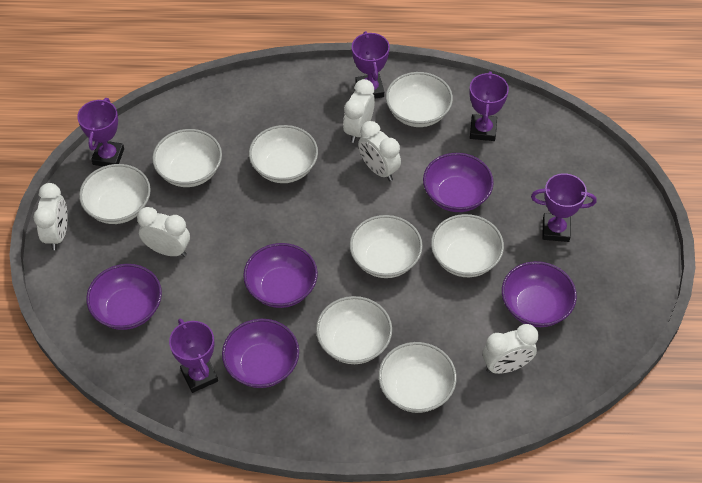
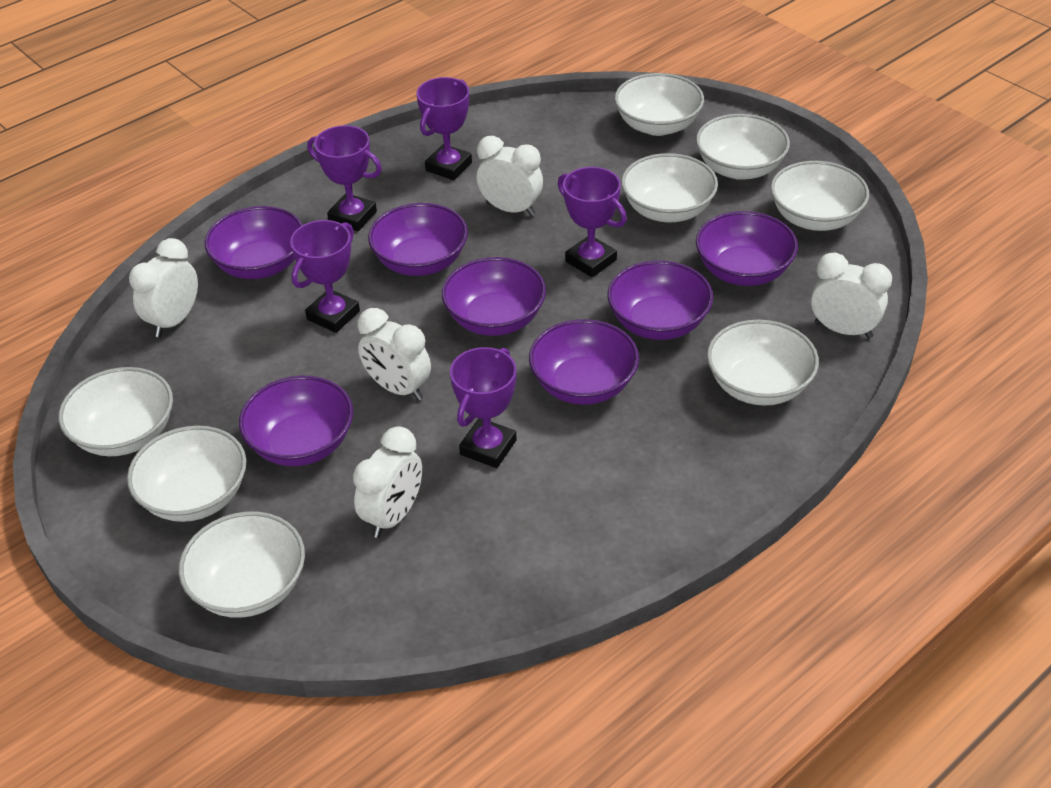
purple bowl: 5 -> 7

